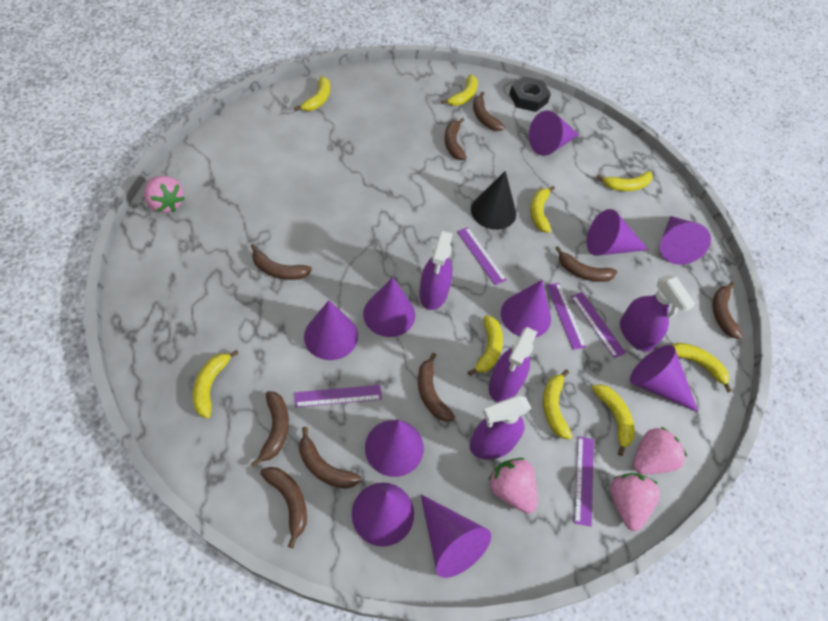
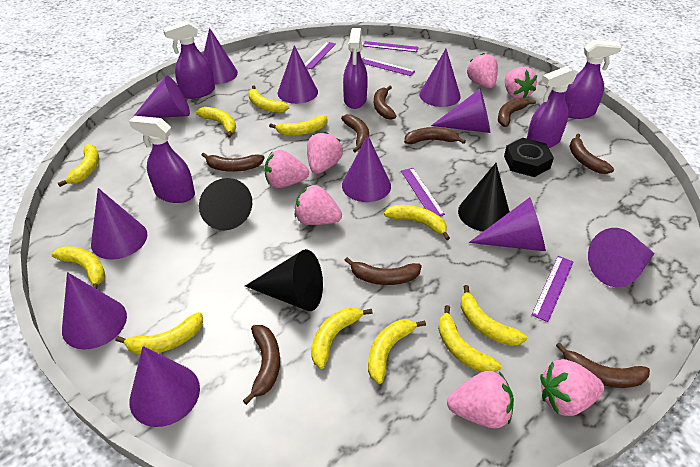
black cone: 1 -> 3
pink strawberry: 4 -> 7
purple cone: 10 -> 11
purple spray bottle: 4 -> 5
yellow banana: 9 -> 11

